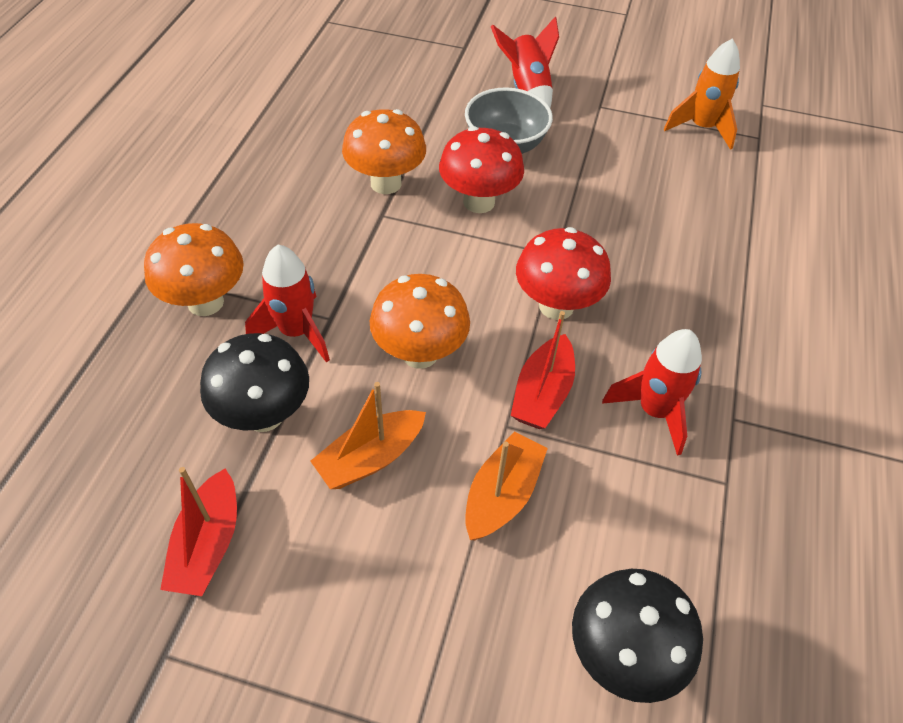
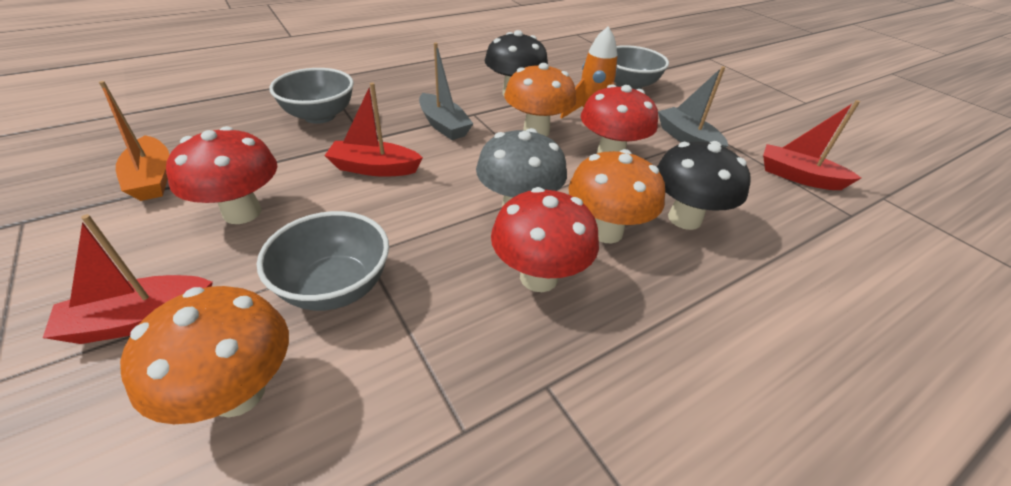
grey boat: 0 -> 2
grey bowl: 1 -> 3
grey mushroom: 0 -> 1
orange boat: 2 -> 1
red boat: 2 -> 3
red mushroom: 2 -> 3
red rocket: 3 -> 0

